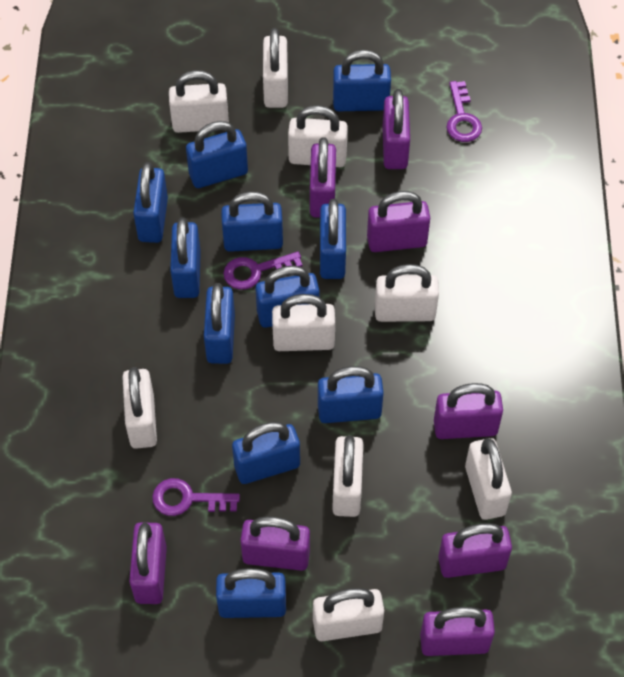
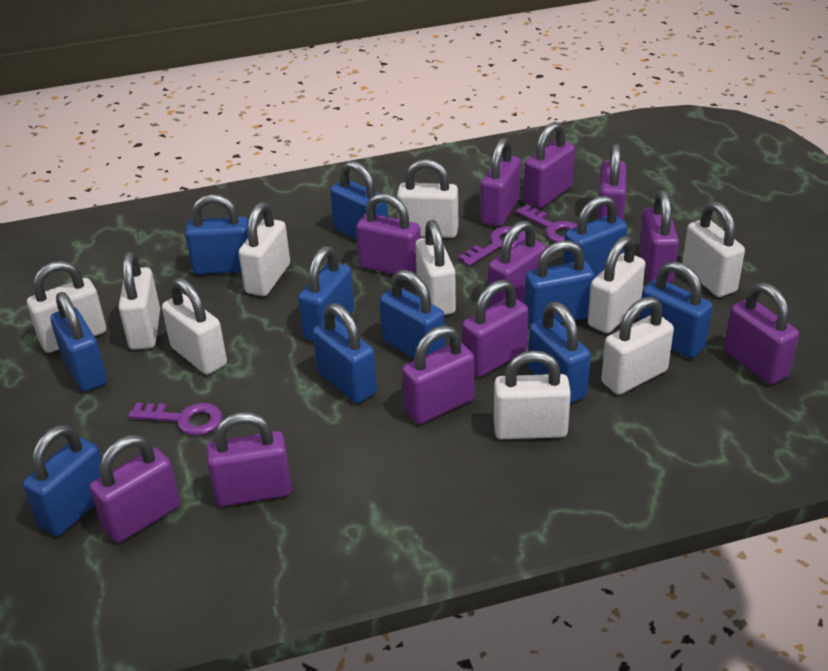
purple padlock: 8 -> 11
white padlock: 9 -> 10

